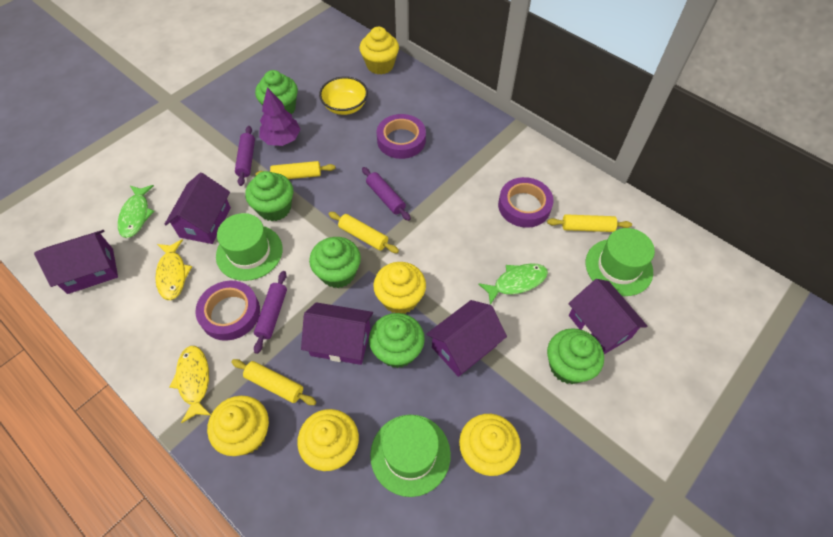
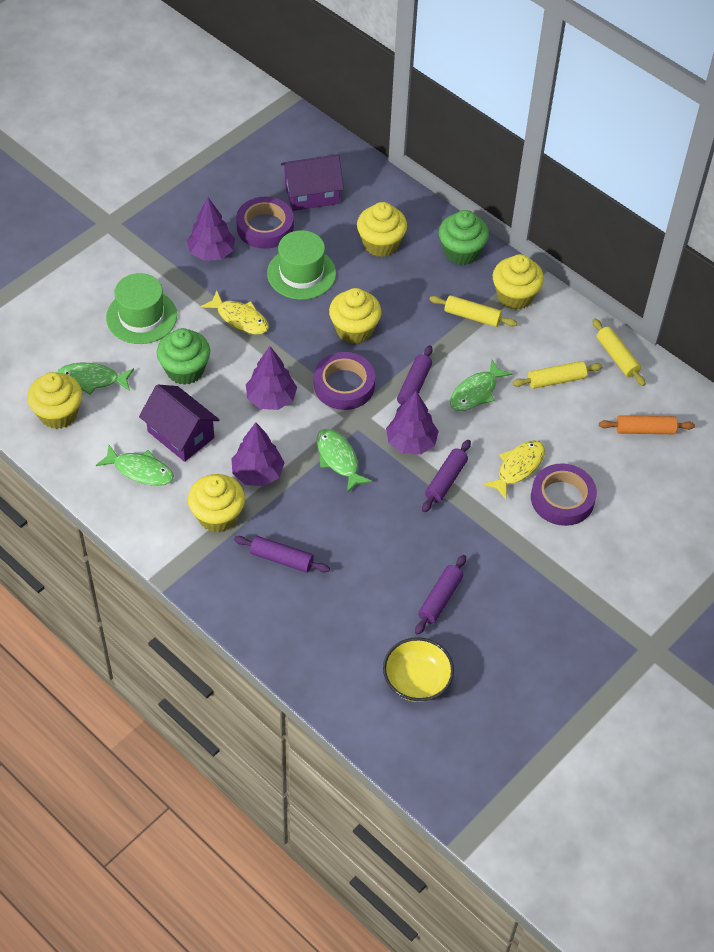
green cupcake: 5 -> 2
green fish: 2 -> 4
green hat: 3 -> 2
orange rolling pin: 0 -> 1
purple house: 5 -> 2
purple rolling pin: 3 -> 4
purple tree: 1 -> 4
yellow rolling pin: 4 -> 3

